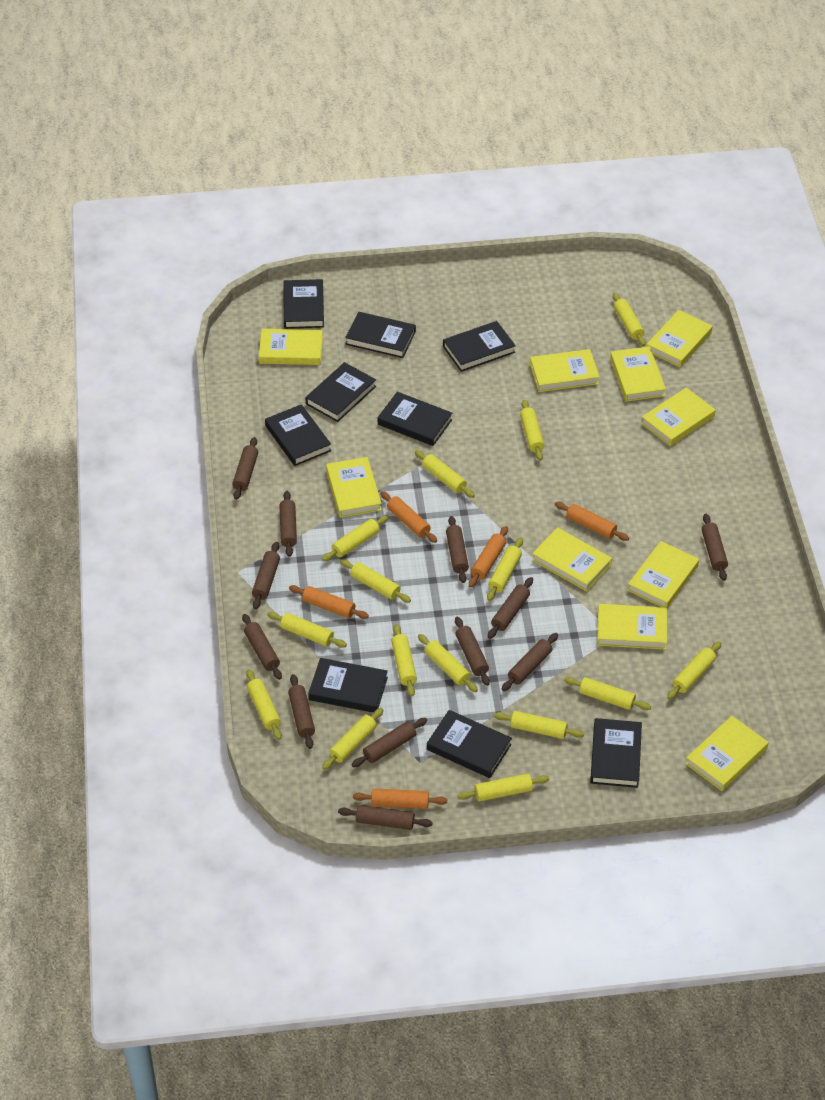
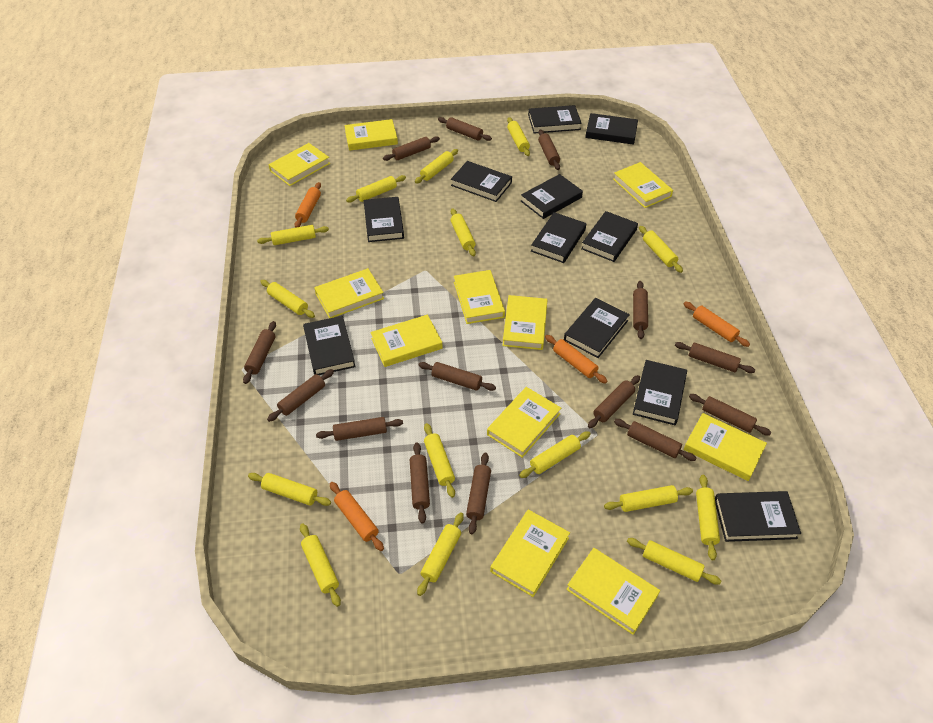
black book: 9 -> 11
brown rolling pin: 12 -> 14
orange rolling pin: 5 -> 4
yellow book: 10 -> 11

